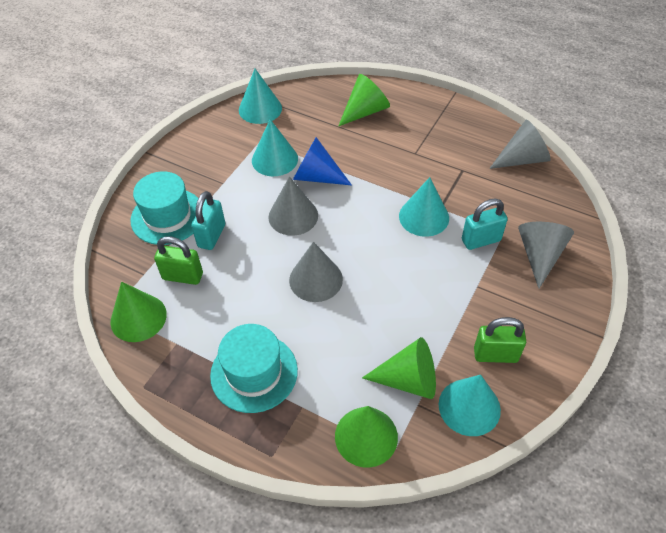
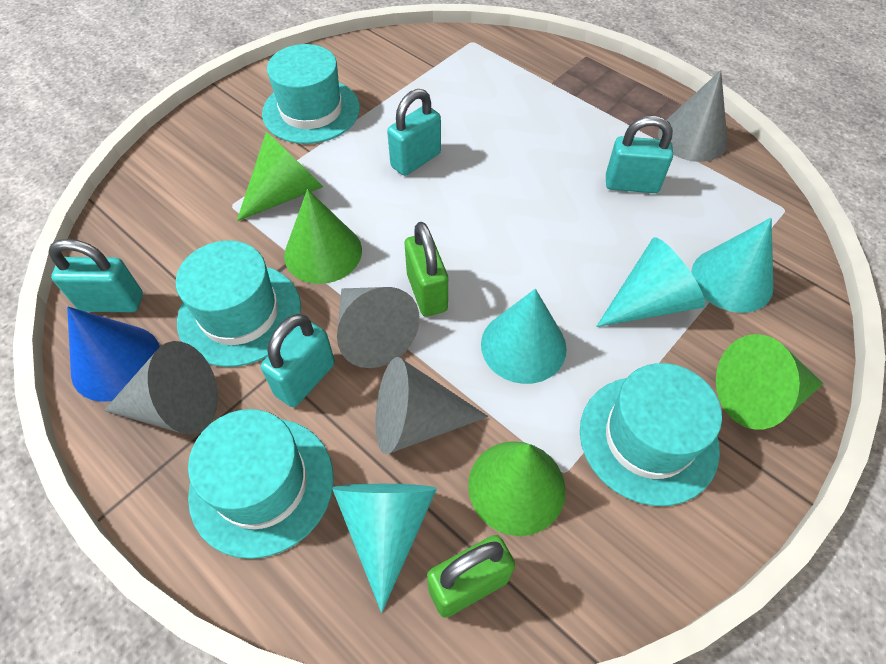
turquoise hat: 2 -> 4
turquoise padlock: 2 -> 4

